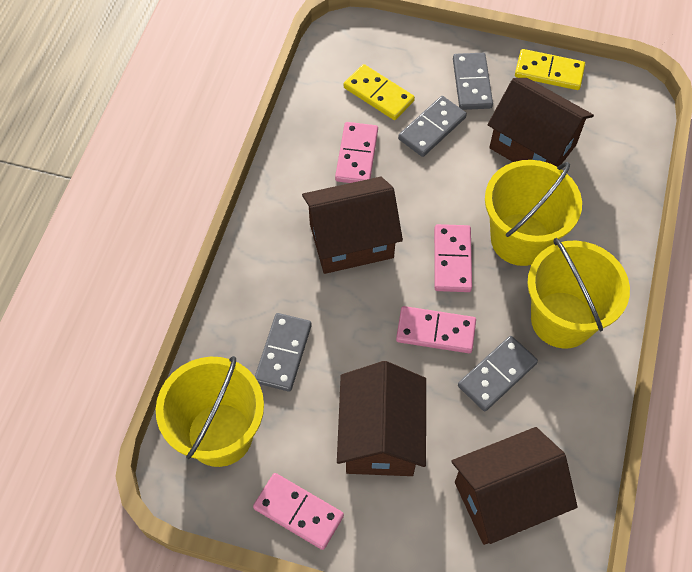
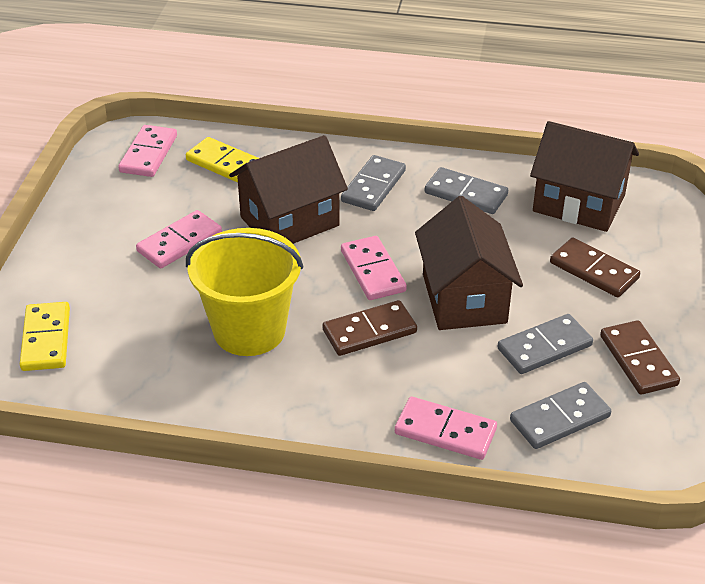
brown domino: 0 -> 3
brown house: 4 -> 3
yellow bucket: 3 -> 1

